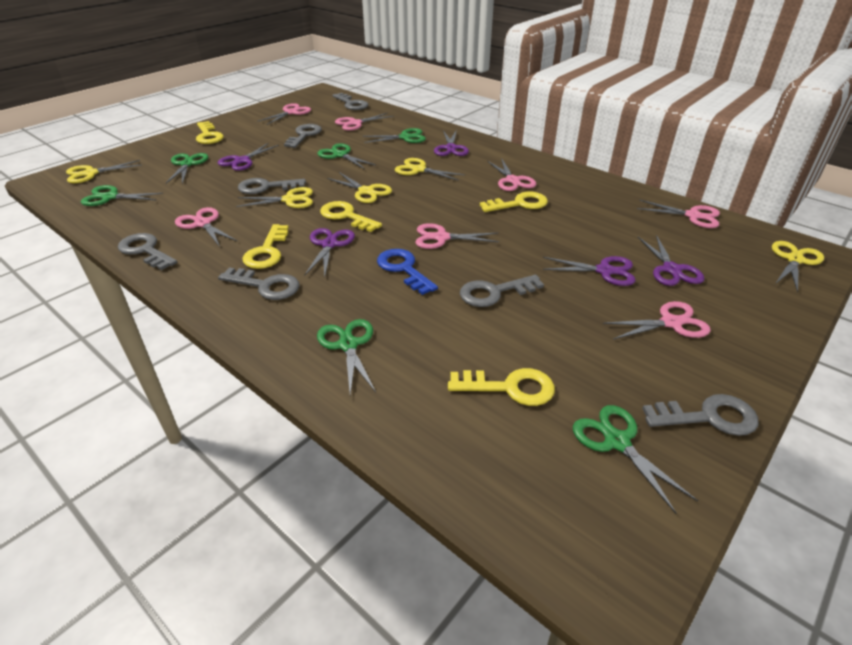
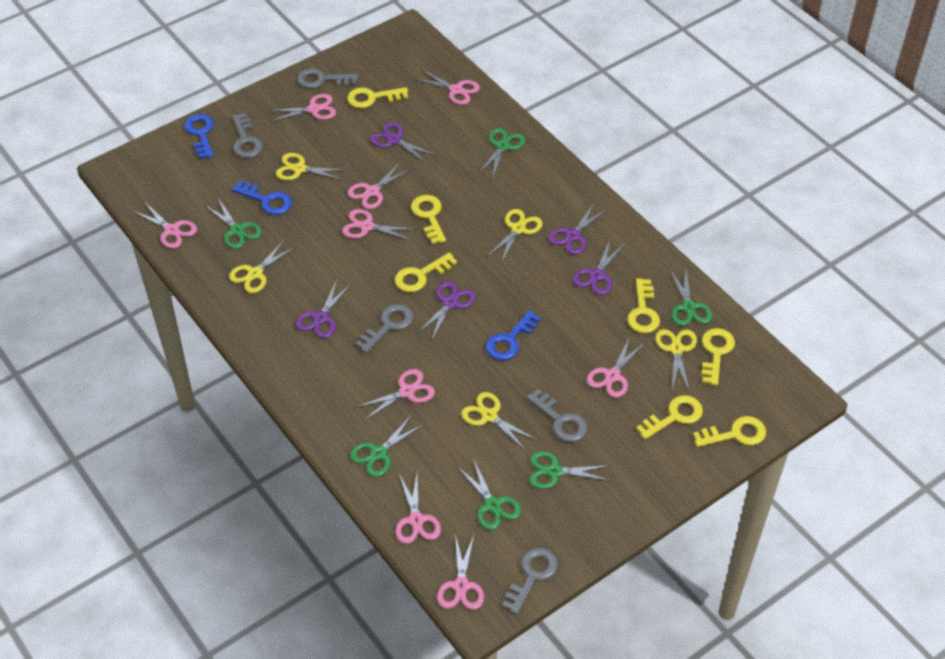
blue key: 1 -> 3
grey key: 7 -> 5
pink scissors: 7 -> 9
yellow key: 5 -> 7

